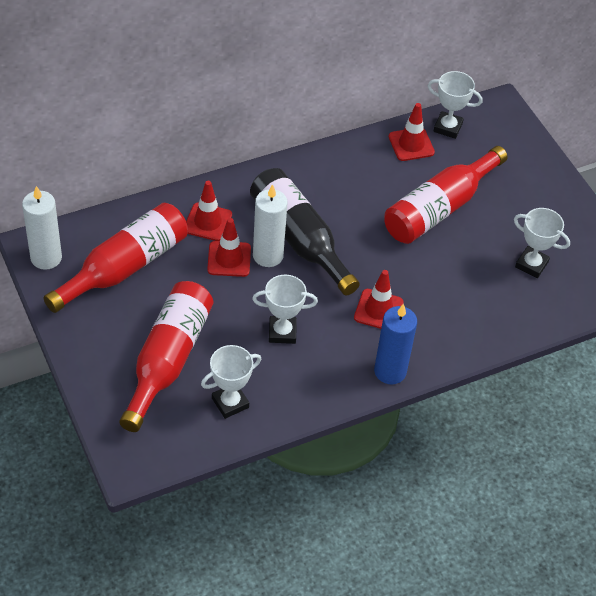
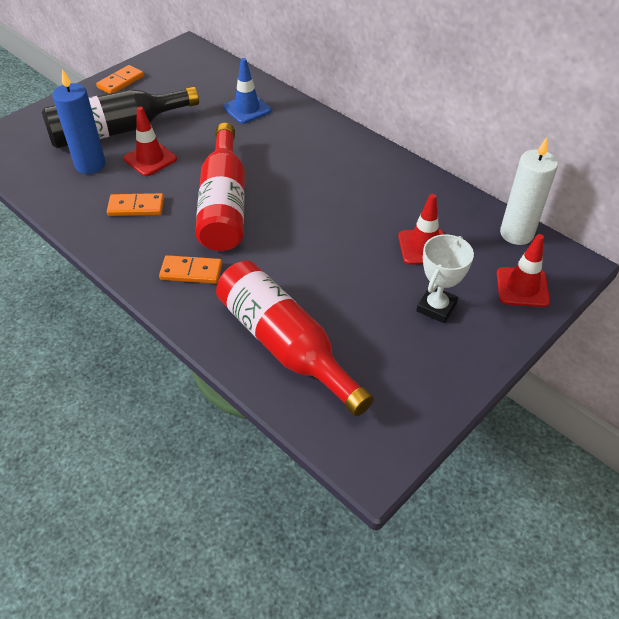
blue traffic cone: 0 -> 1
orange domino: 0 -> 3
red bottle: 3 -> 2
red traffic cone: 4 -> 3
white candle: 2 -> 1
white trophy: 4 -> 1

